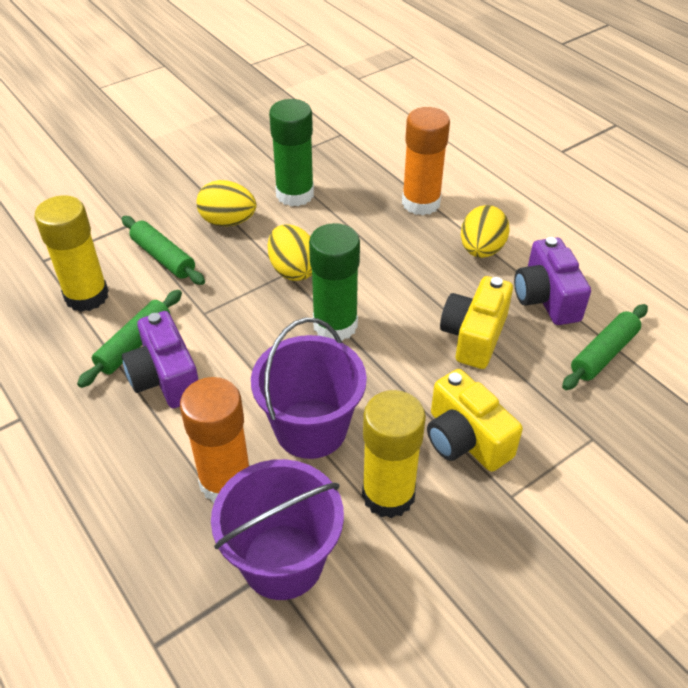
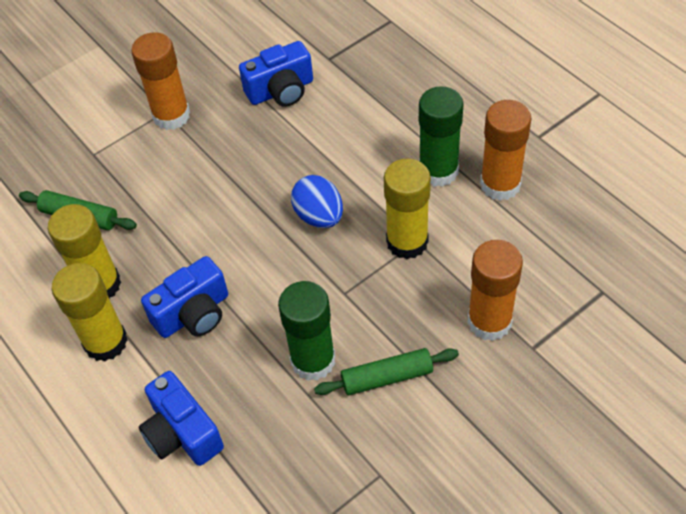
blue camera: 0 -> 3
blue egg: 0 -> 1
green rolling pin: 3 -> 2
orange glue stick: 2 -> 3
purple bucket: 2 -> 0
purple camera: 2 -> 0
yellow camera: 2 -> 0
yellow egg: 3 -> 0
yellow glue stick: 2 -> 3

